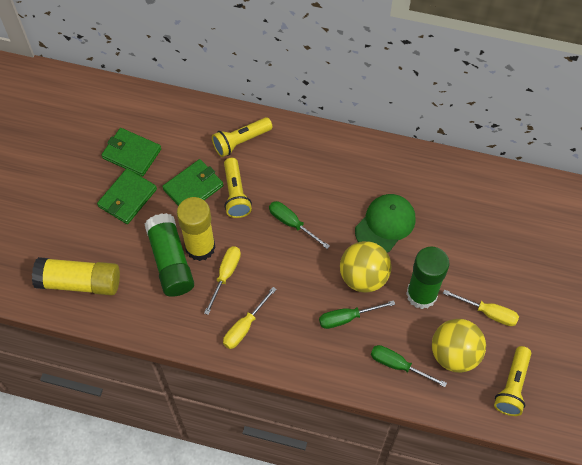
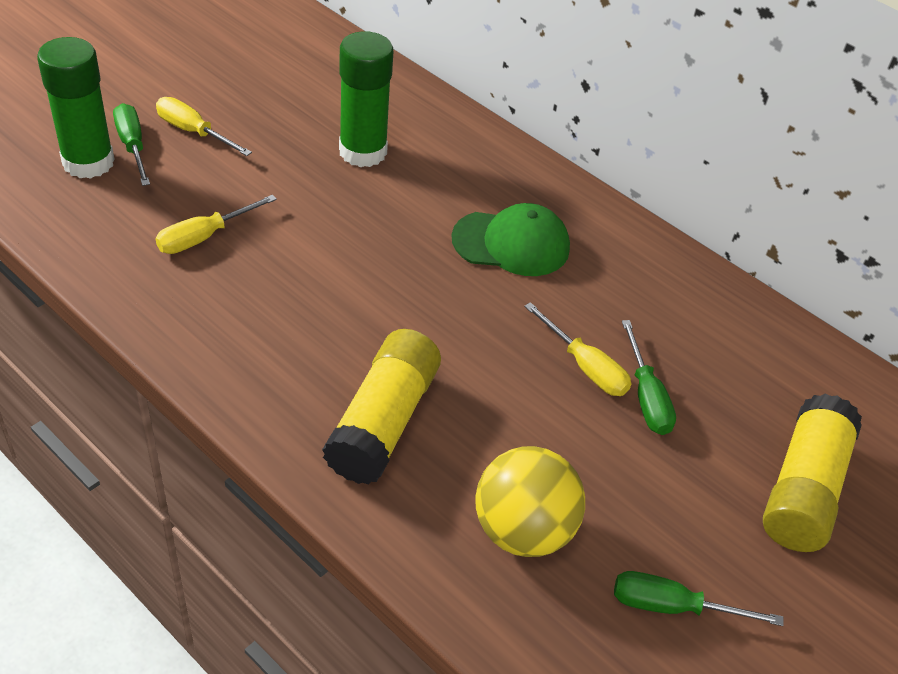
green wallet: 3 -> 0
yellow ball: 2 -> 1
yellow flashlight: 3 -> 0

